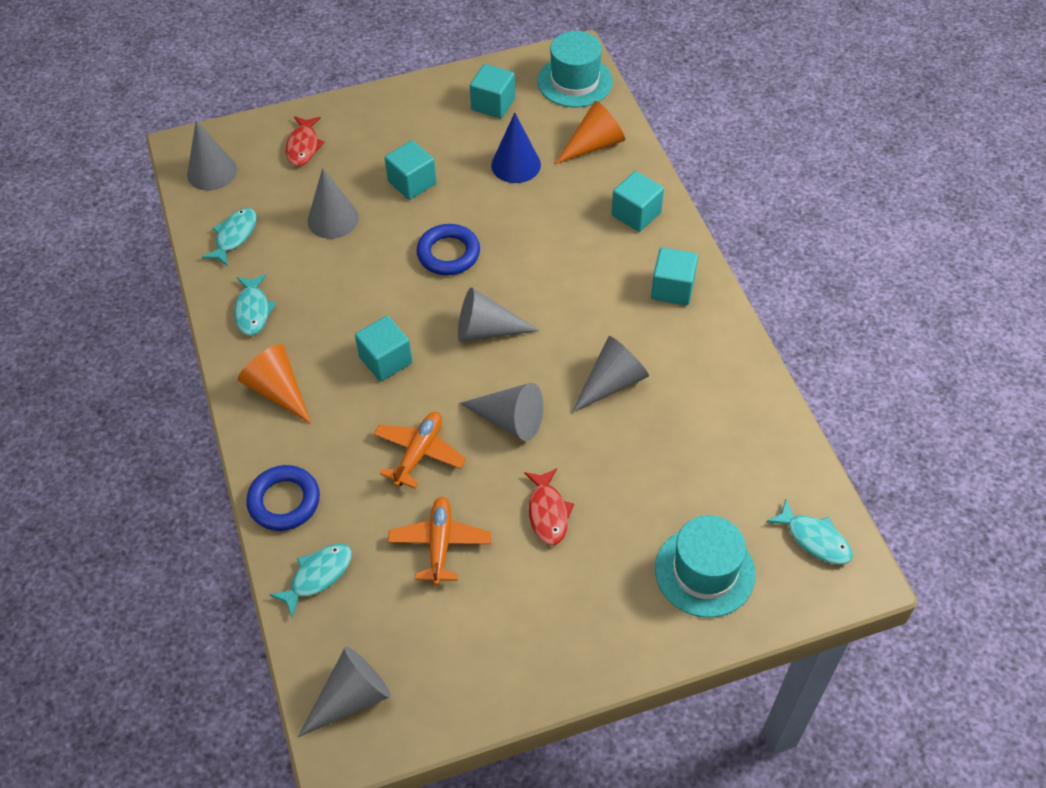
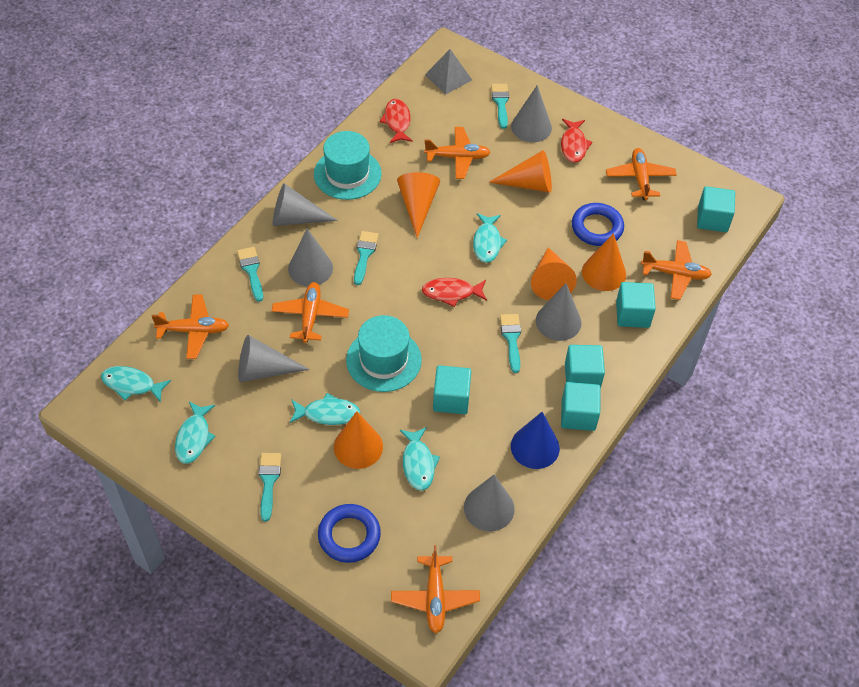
grey pyramid: 0 -> 1
orange cone: 2 -> 5
orange plane: 2 -> 6
red fish: 2 -> 3
turquoise brush: 0 -> 5
turquoise fish: 4 -> 5

